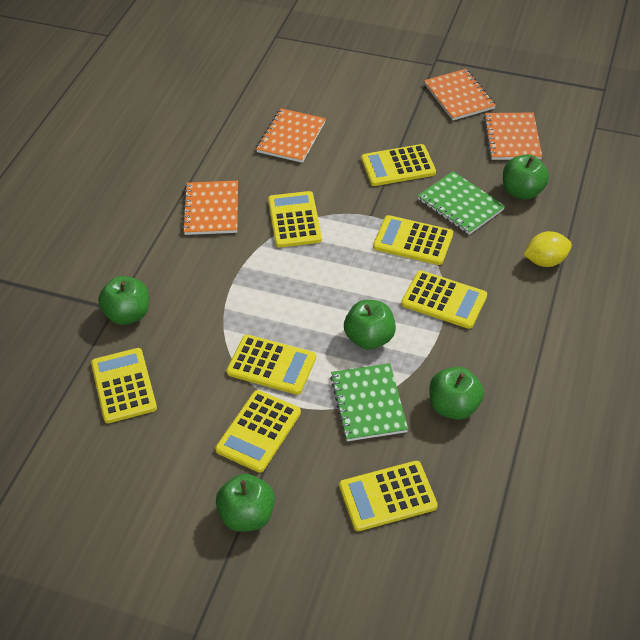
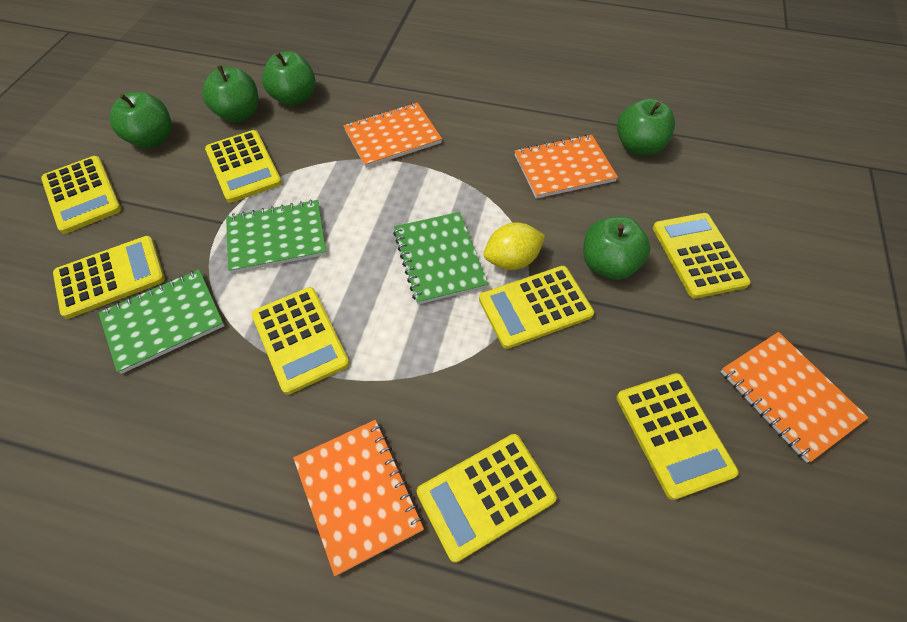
green notebook: 2 -> 3

